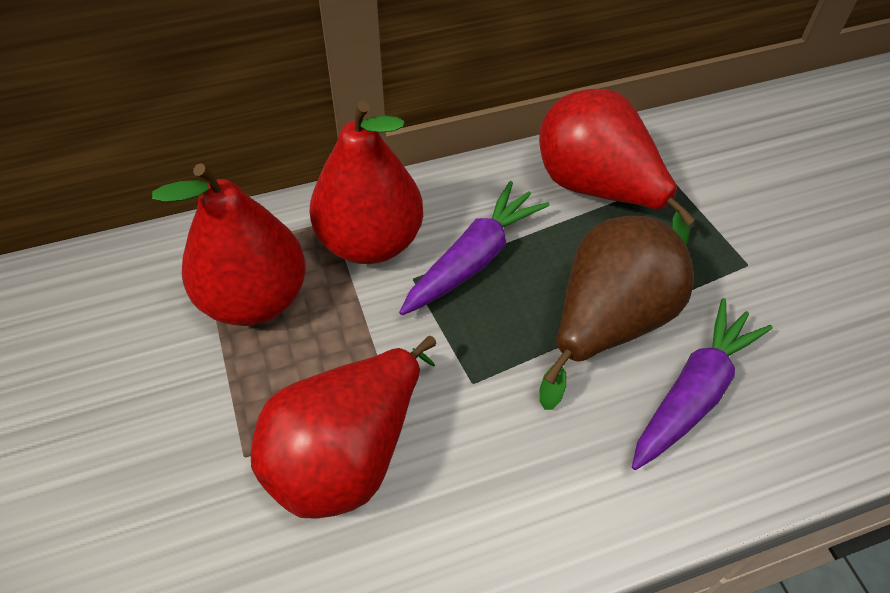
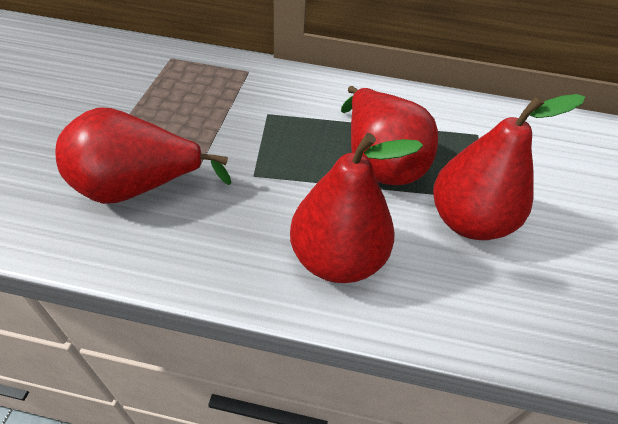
brown pear: 1 -> 0
purple carrot: 2 -> 0

